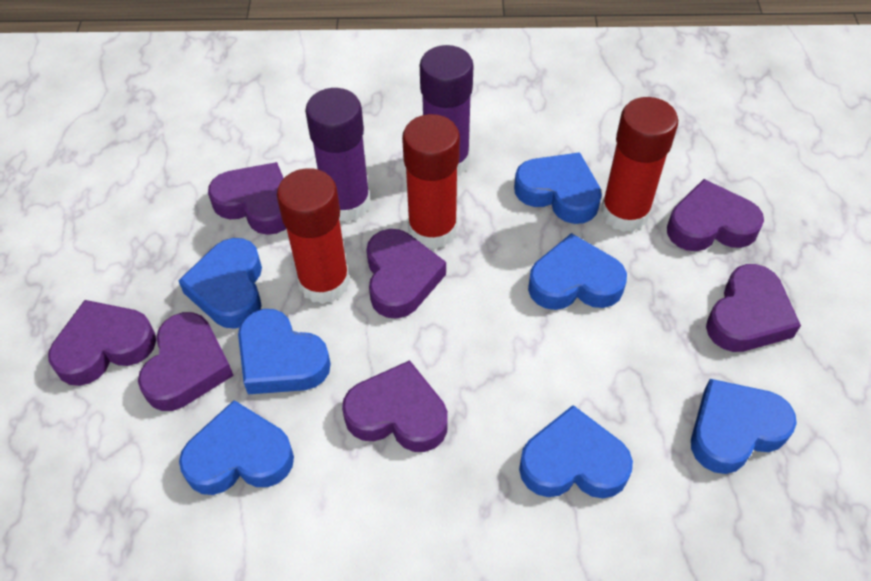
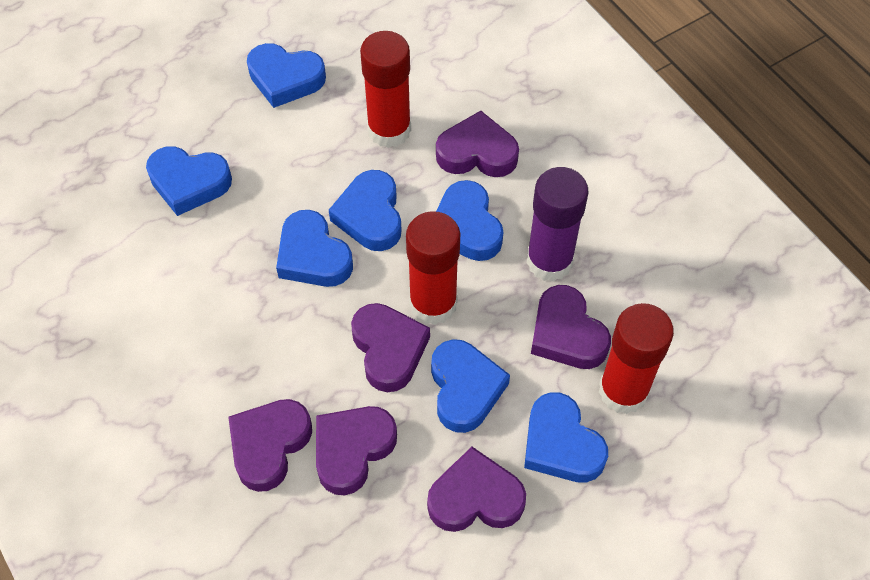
purple glue stick: 2 -> 1
purple heart: 7 -> 6

